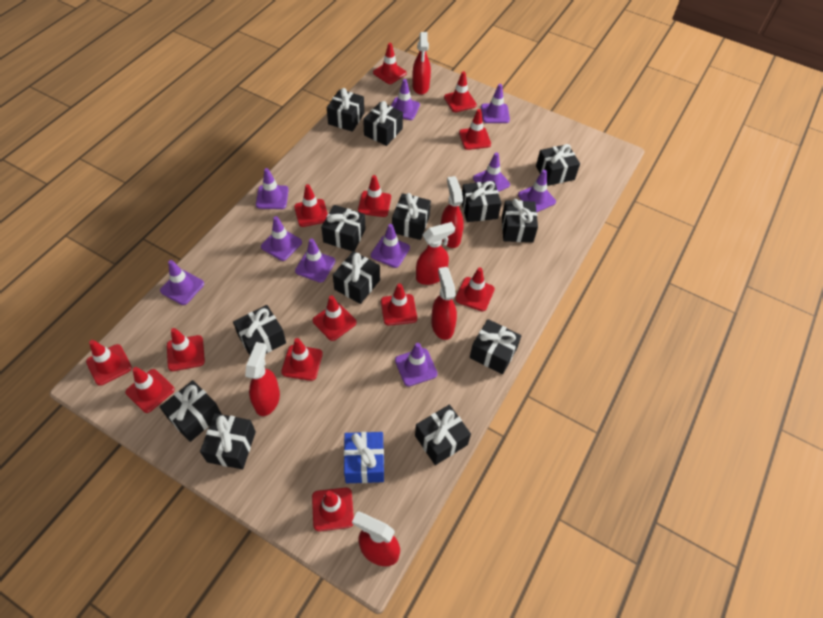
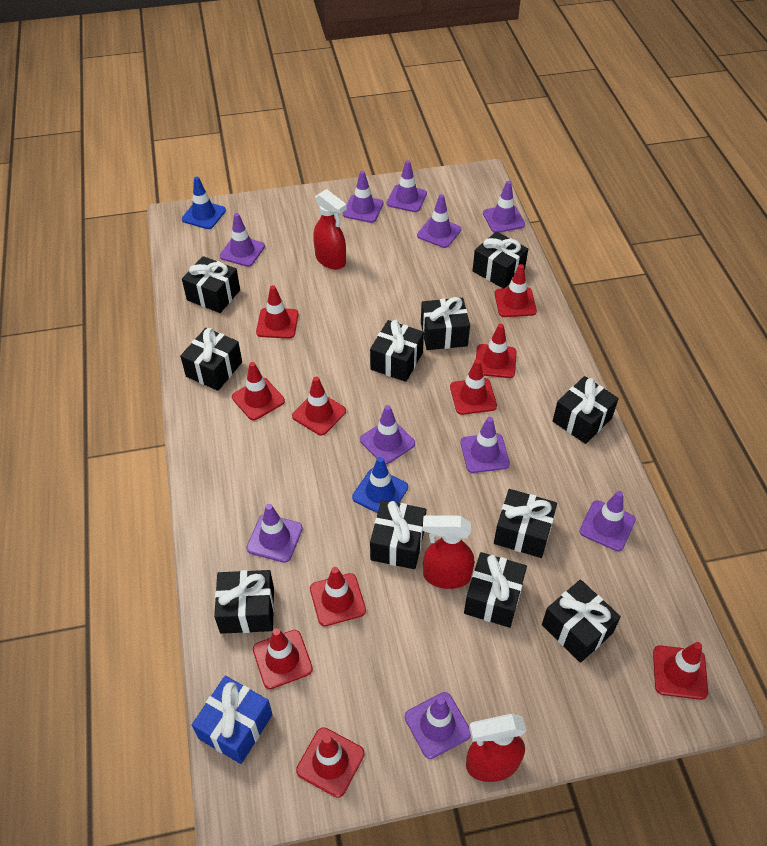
black gift: 13 -> 11
blue traffic cone: 0 -> 2
red spray bottle: 6 -> 3
red traffic cone: 13 -> 10

